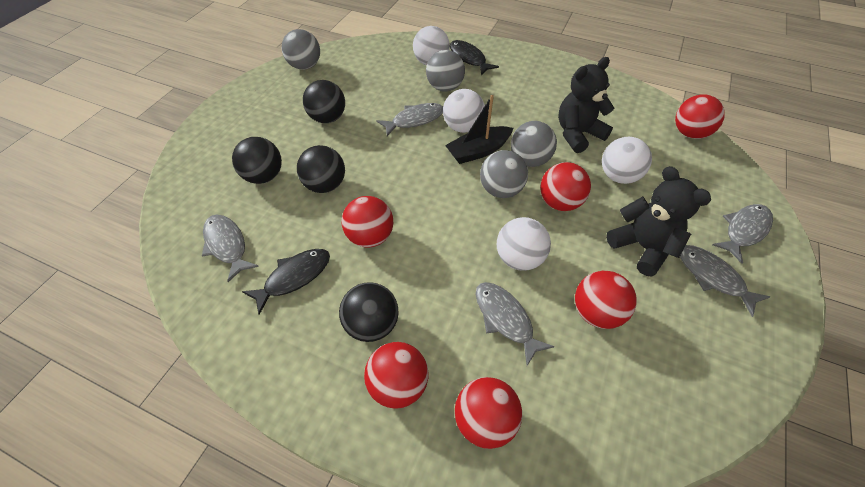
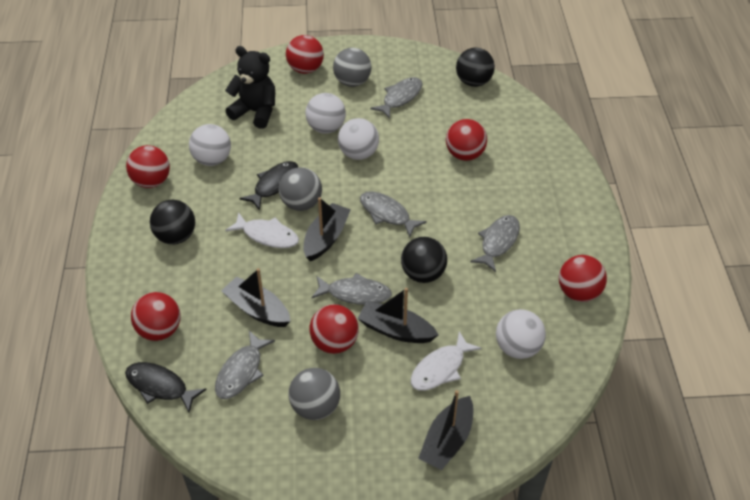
black ball: 4 -> 3
black boat: 1 -> 4
black teddy bear: 2 -> 1
grey ball: 4 -> 3
white fish: 0 -> 2

